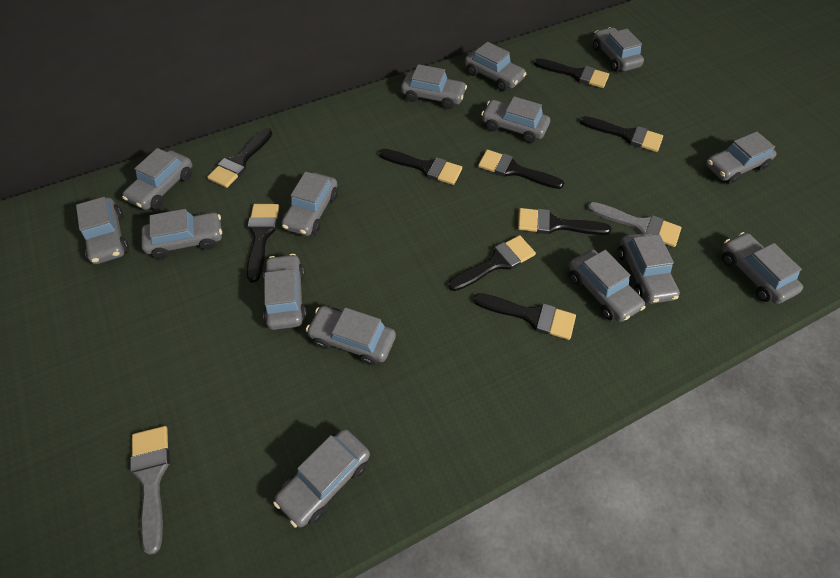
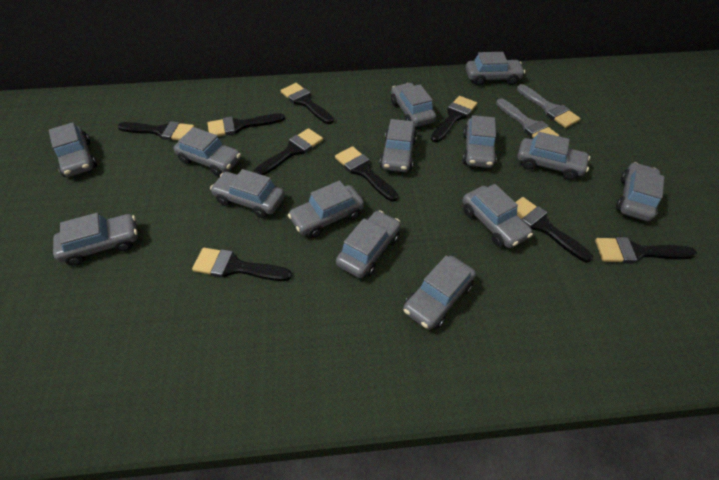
grey car: 15 -> 14

